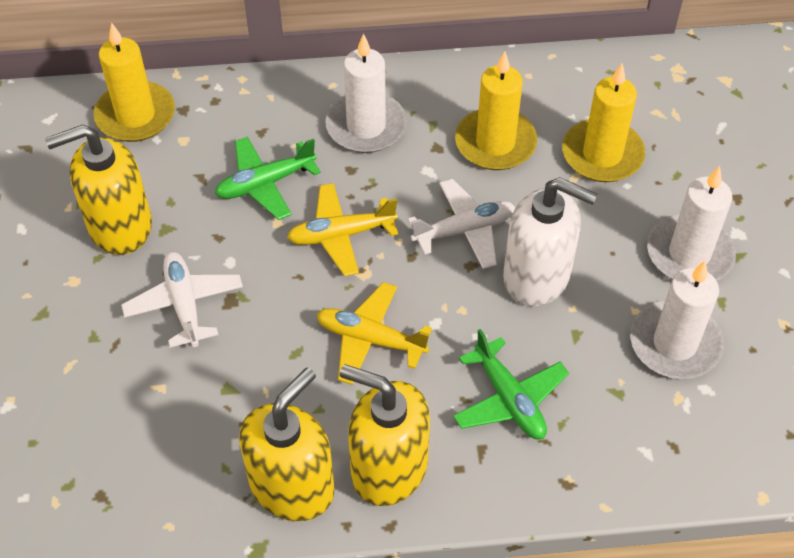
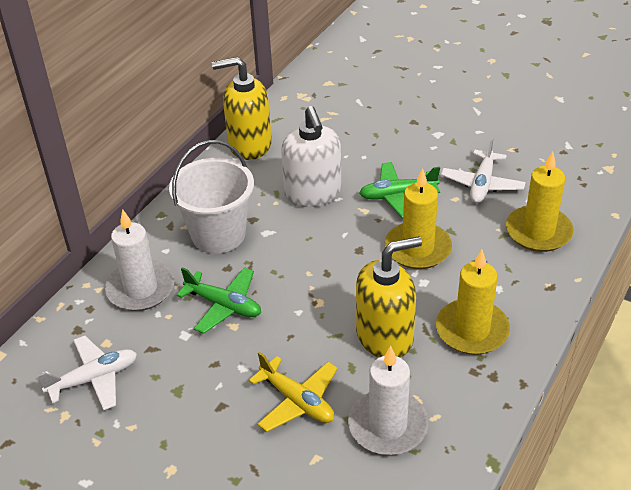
white bucket: 0 -> 1
white candle: 3 -> 2
yellow plane: 2 -> 1
yellow soap dispenser: 3 -> 2

